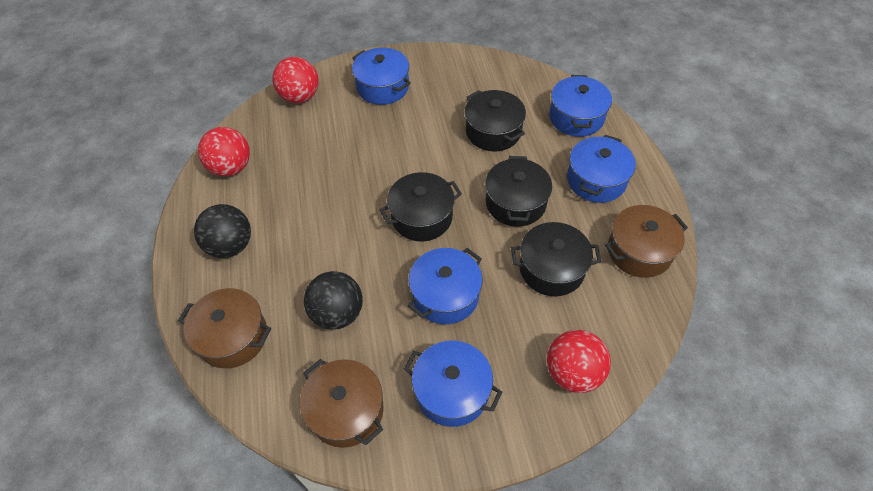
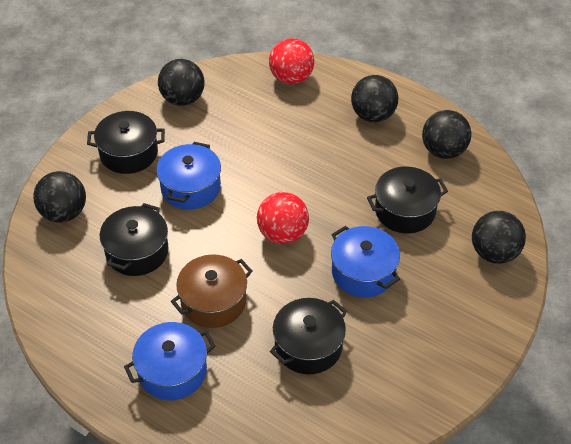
black ball: 2 -> 5
blue pot: 5 -> 3
brown pot: 3 -> 1
red ball: 3 -> 2

